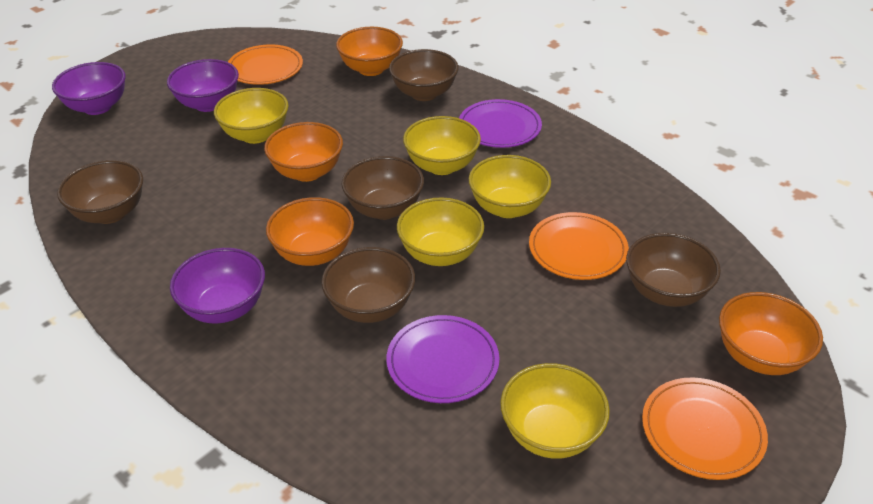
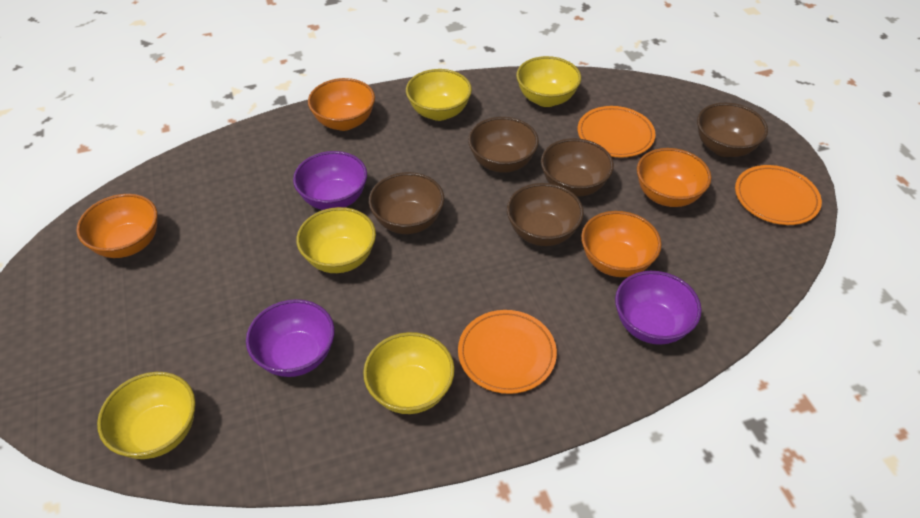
purple plate: 2 -> 0

